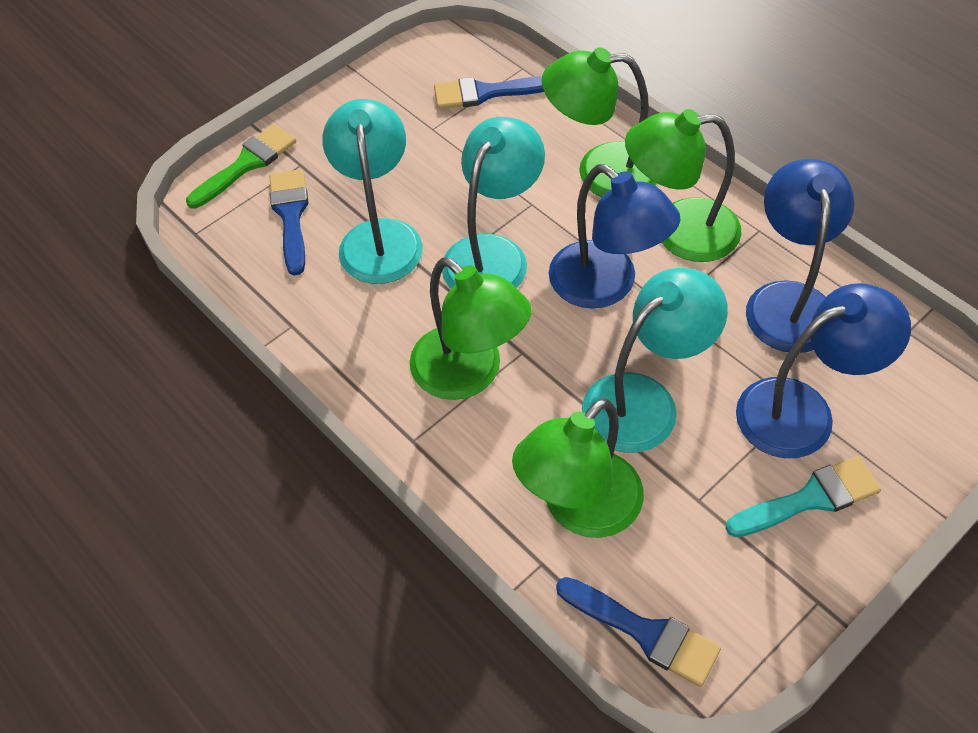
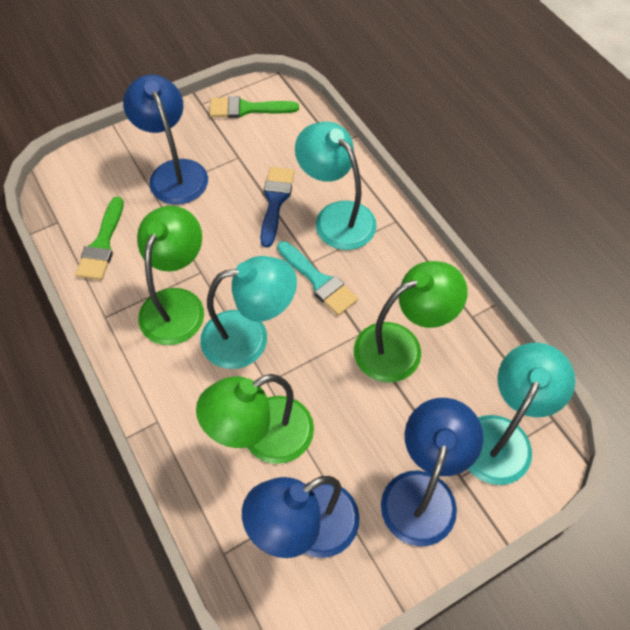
blue brush: 3 -> 1
green brush: 1 -> 2
green lamp: 4 -> 3

